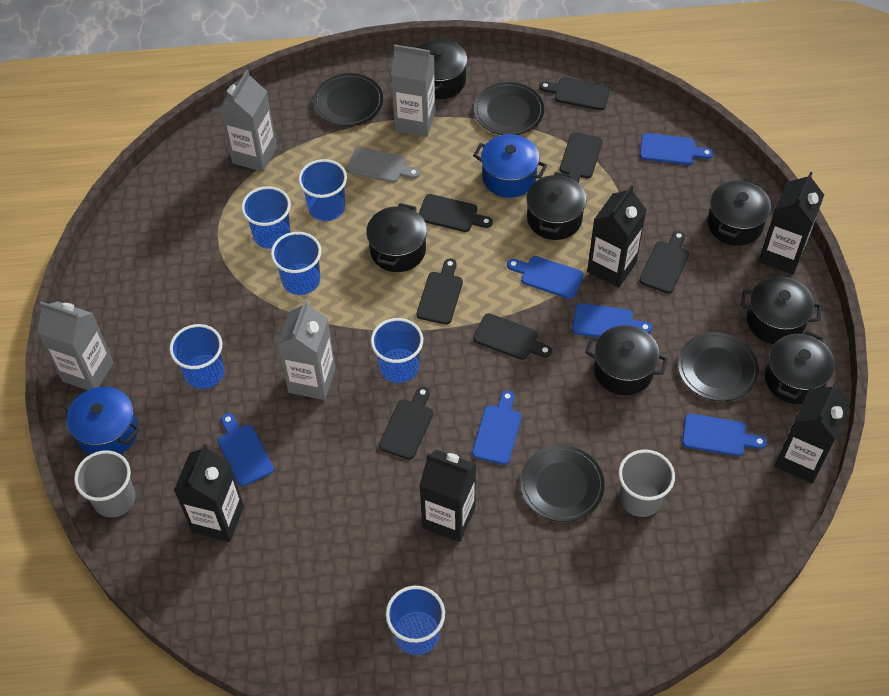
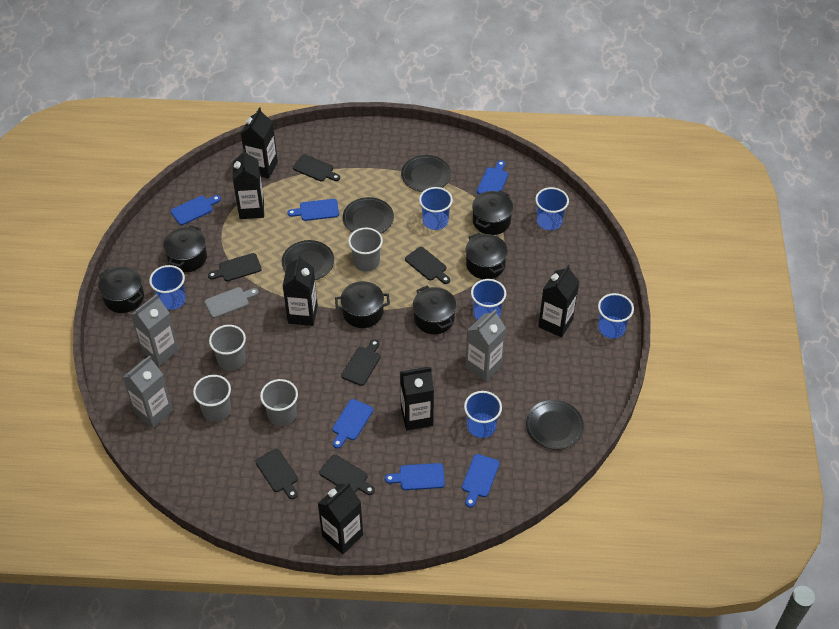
black carton: 5 -> 6
black cutting board: 7 -> 6
black pot: 7 -> 6
blue pot: 2 -> 0
grey carton: 4 -> 3
grey cup: 2 -> 4

